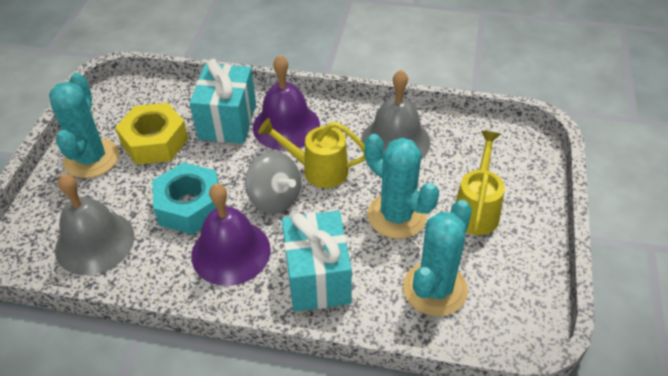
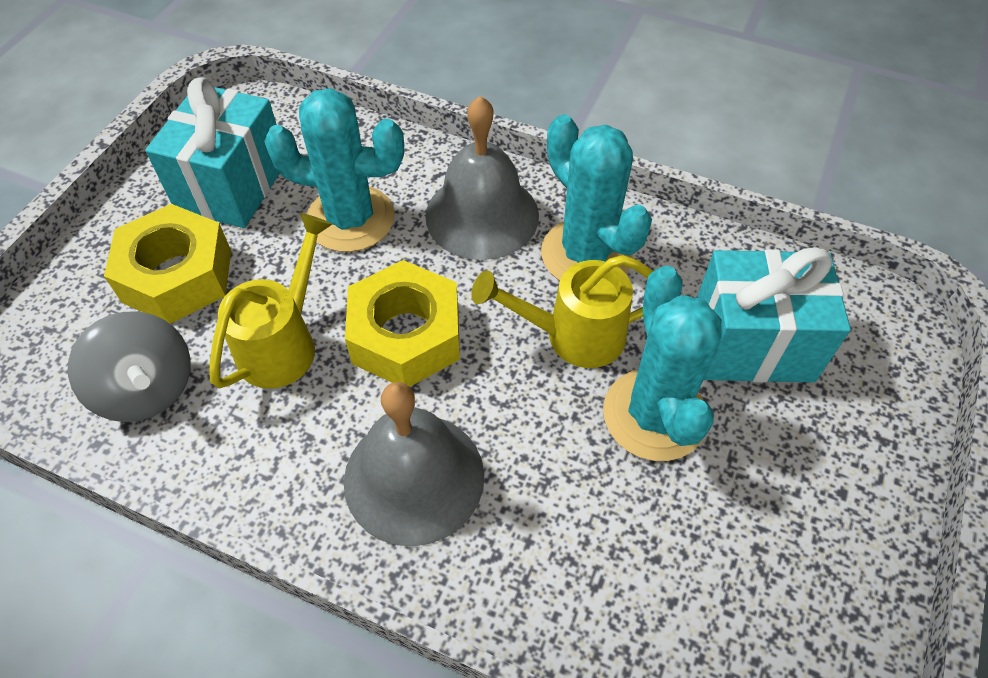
purple bell: 2 -> 0
turquoise nut: 1 -> 0
yellow nut: 1 -> 2

